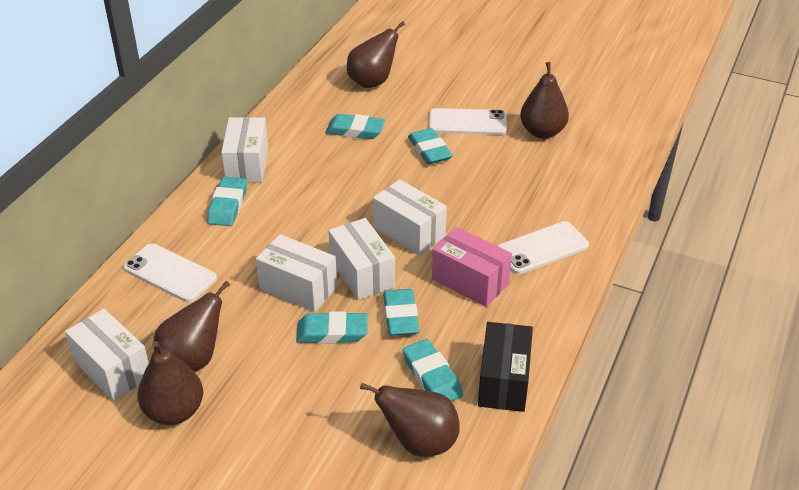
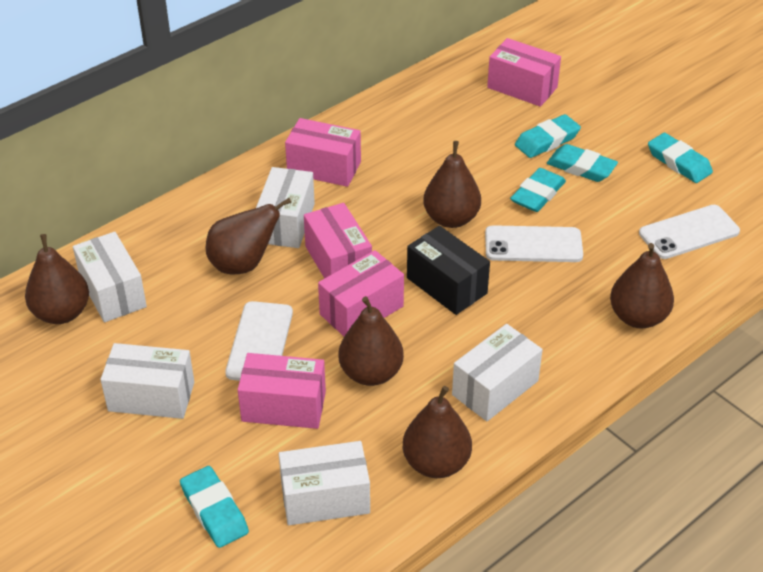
brown pear: 5 -> 6
pink box: 1 -> 5
turquoise eraser: 6 -> 5

